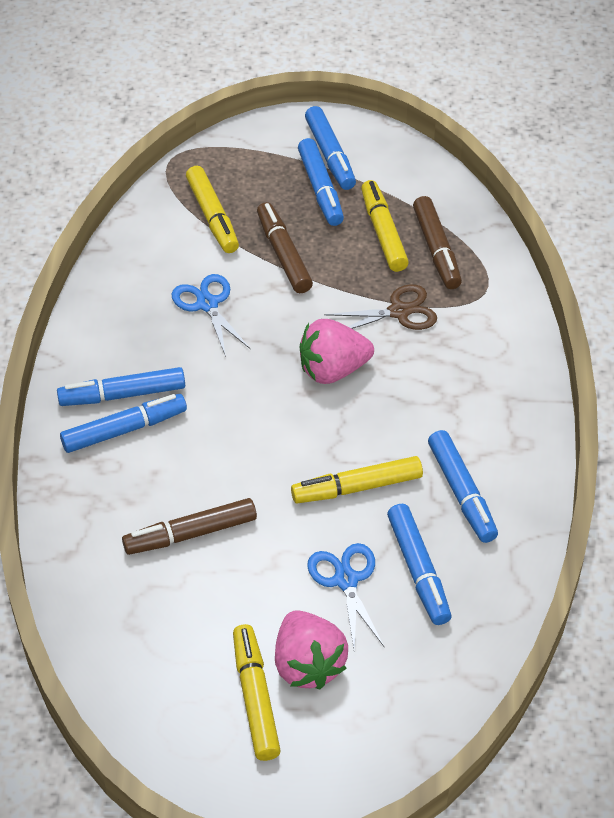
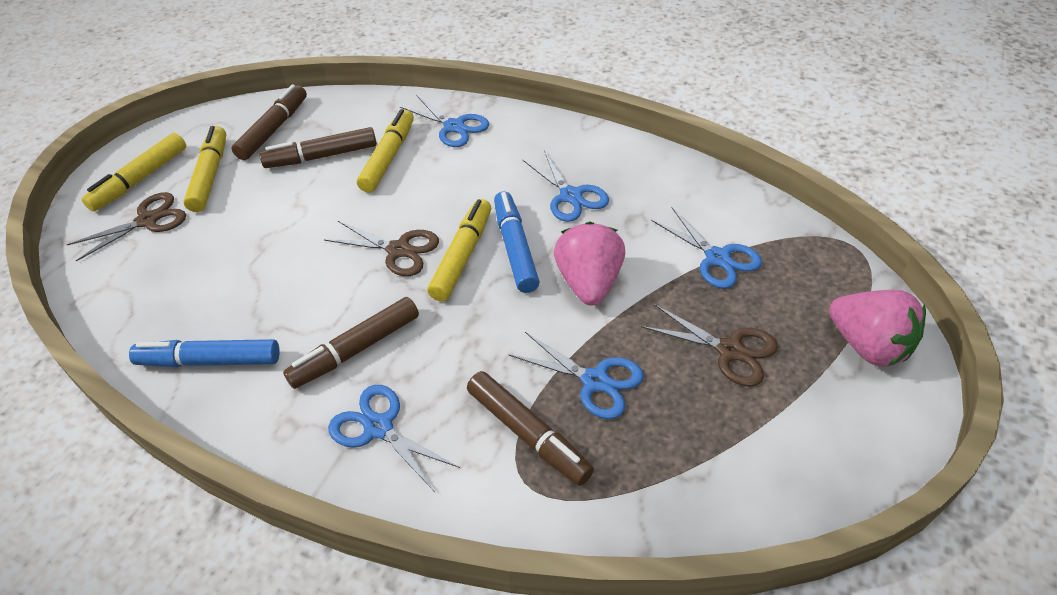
blue marker: 6 -> 2
blue scissors: 2 -> 5
brown marker: 3 -> 4
brown scissors: 1 -> 3

